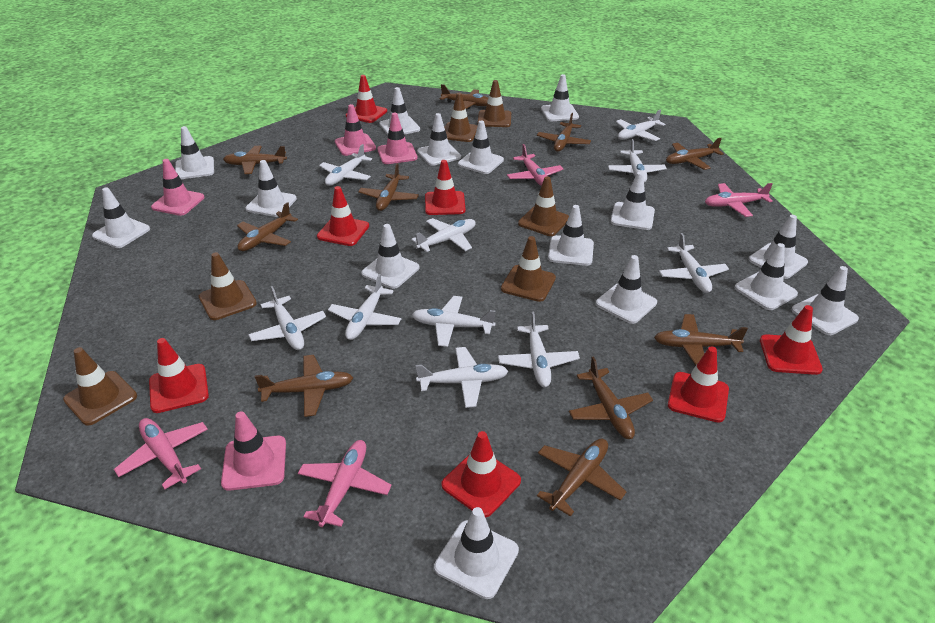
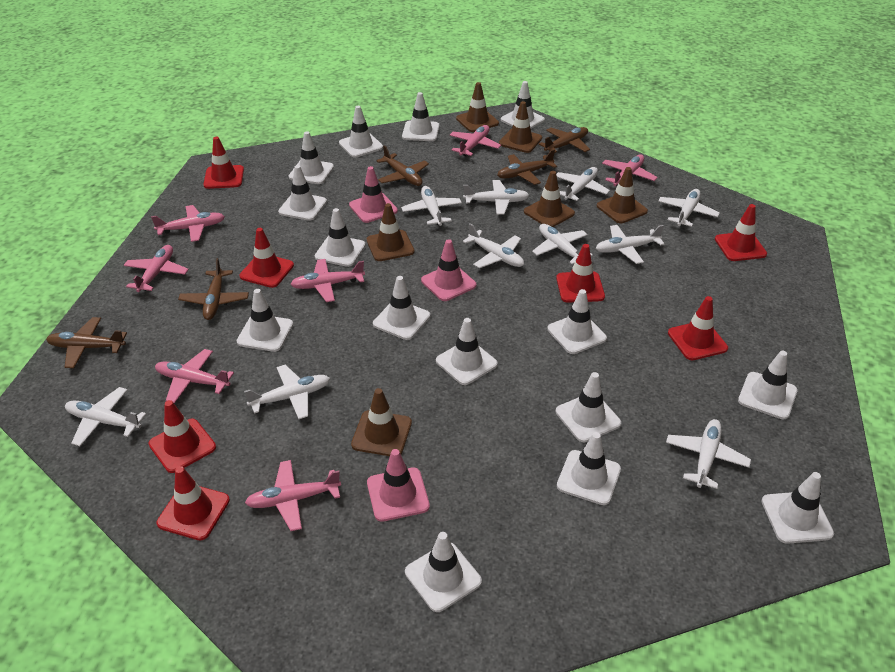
brown plane: 10 -> 5
pink plane: 4 -> 7
pink traffic cone: 4 -> 3

